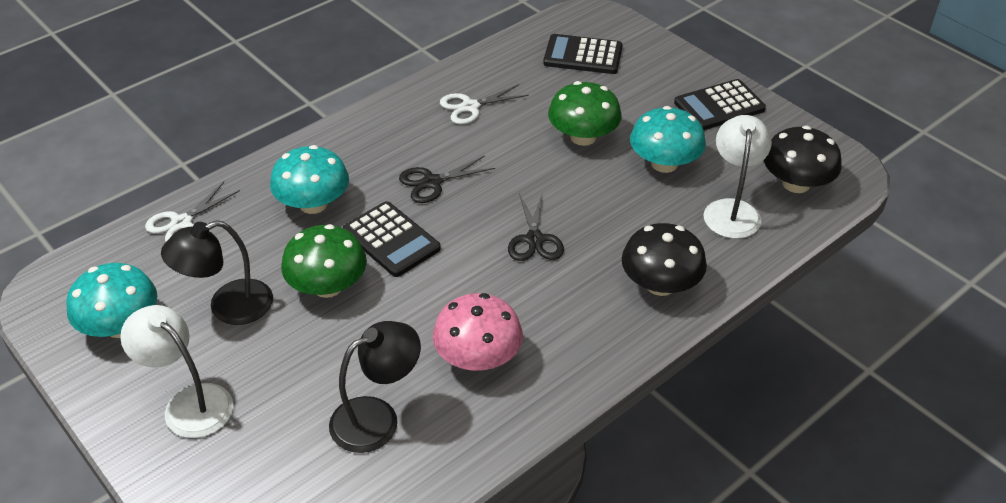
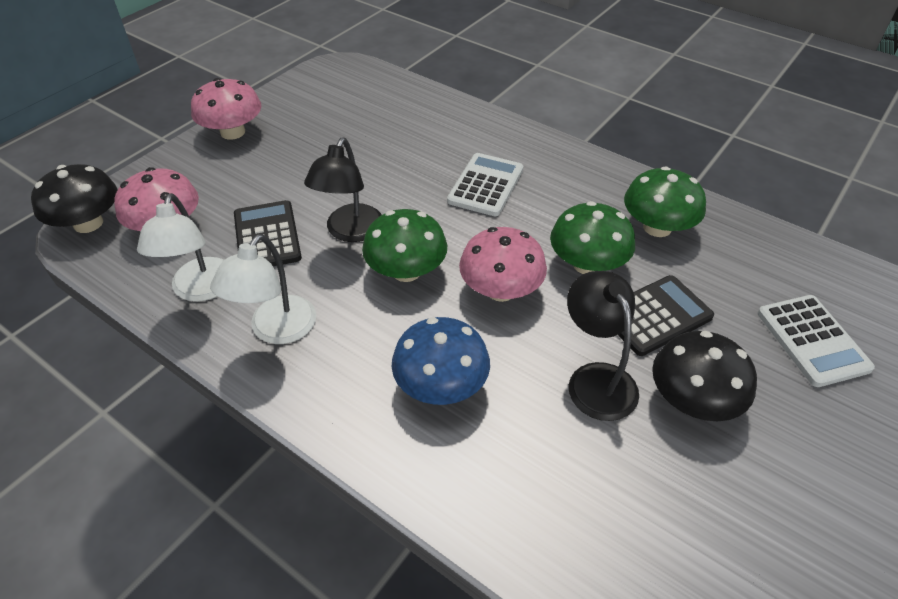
black calculator: 3 -> 2
black scissors: 2 -> 0
blue mushroom: 0 -> 1
green mushroom: 2 -> 3
pink mushroom: 1 -> 3
turquoise mushroom: 3 -> 0
white calculator: 0 -> 2
white scissors: 2 -> 0

